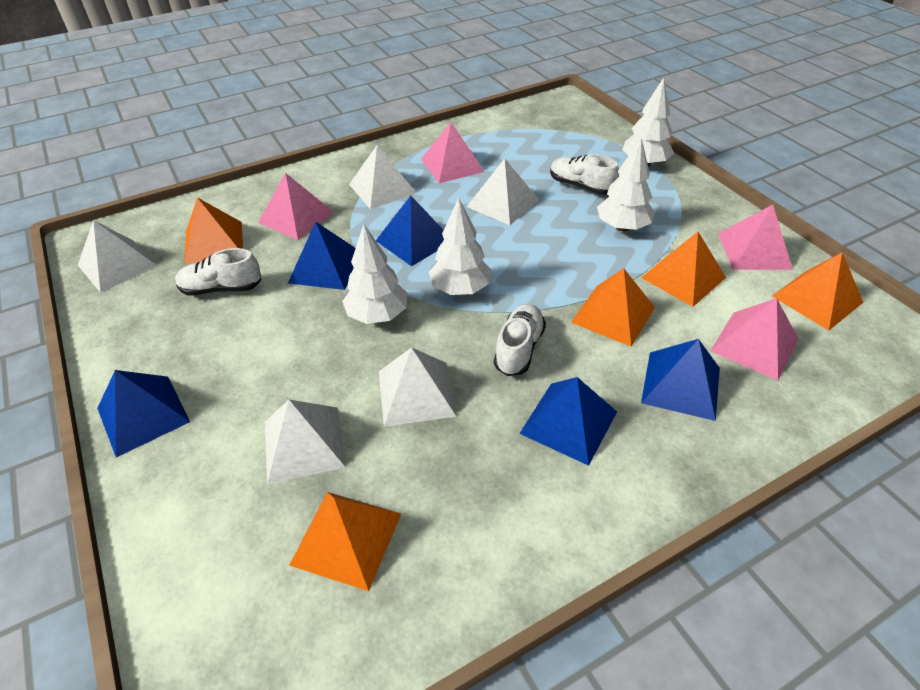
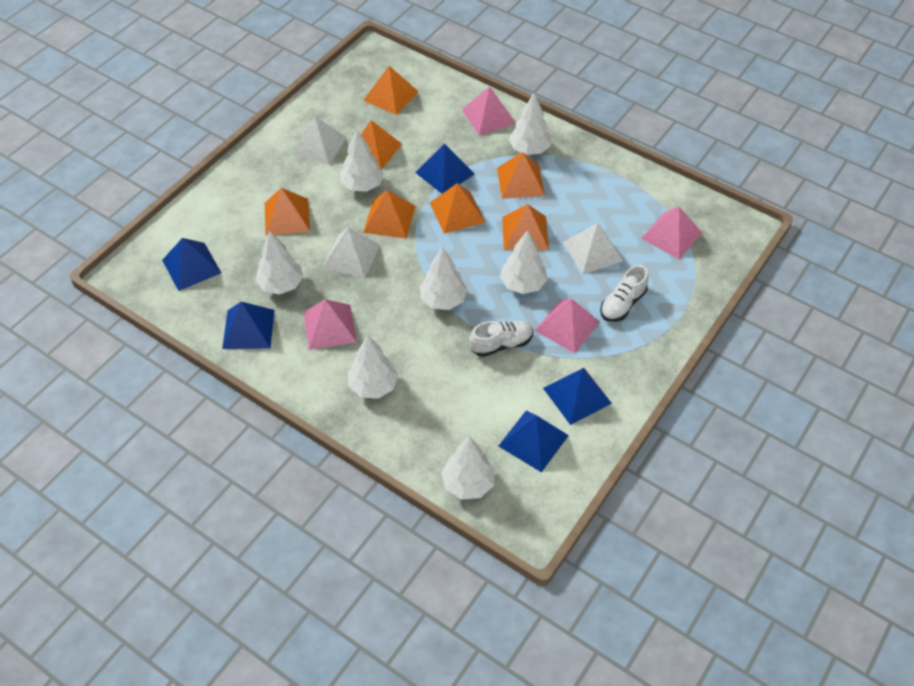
orange pyramid: 5 -> 7
white pyramid: 5 -> 3
white shoe: 3 -> 2
white tree: 4 -> 7

